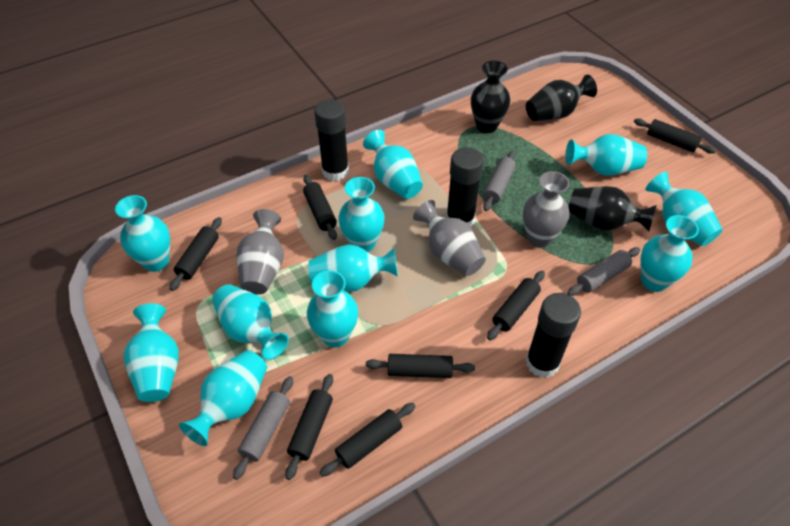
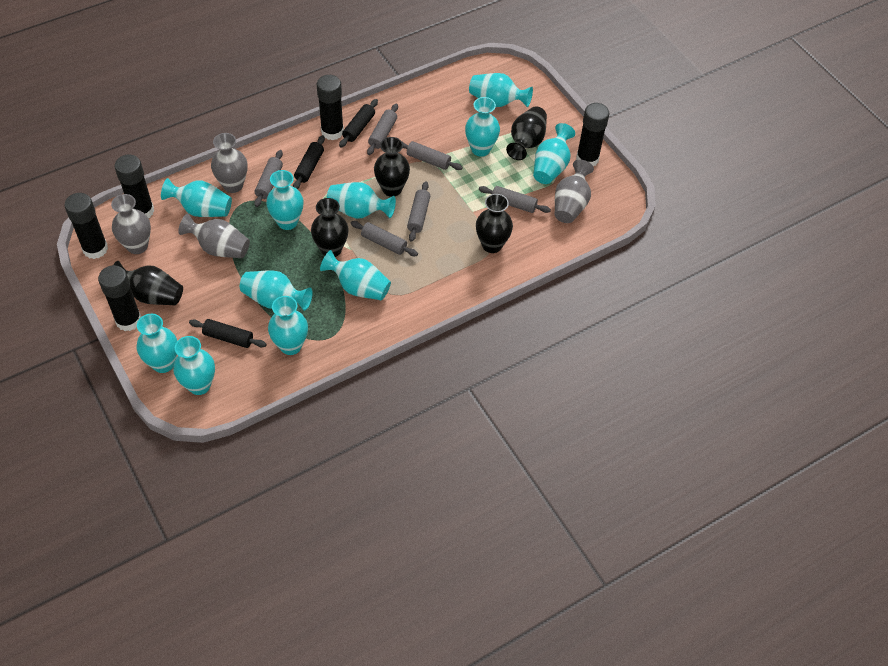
black glue stick: 3 -> 5
black rolling pin: 7 -> 3
black vase: 3 -> 5
grey rolling pin: 3 -> 6
grey vase: 3 -> 4

